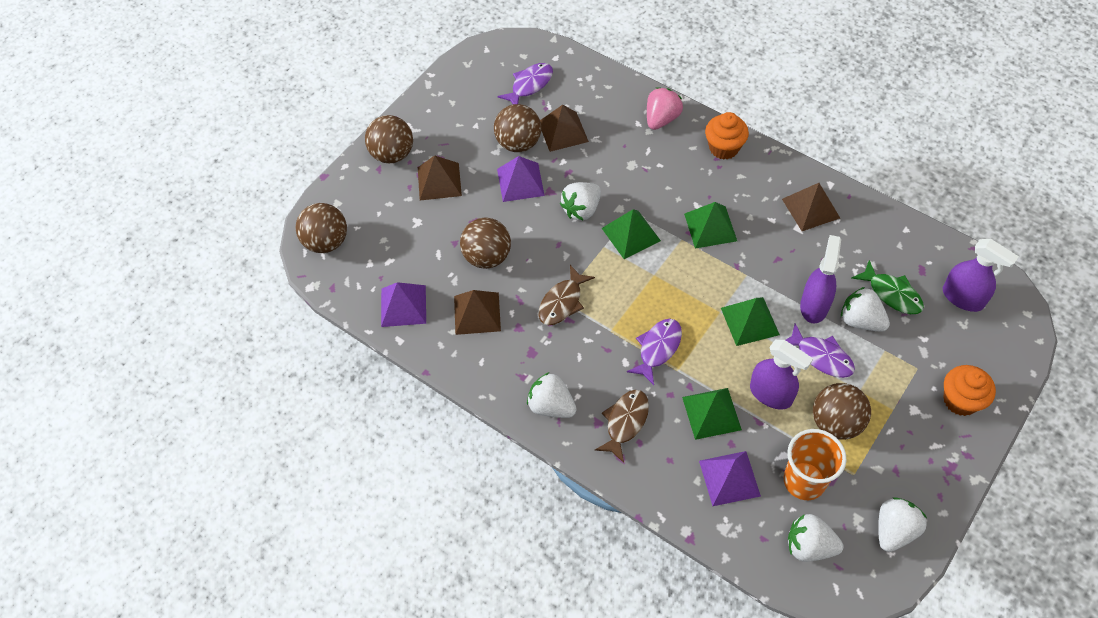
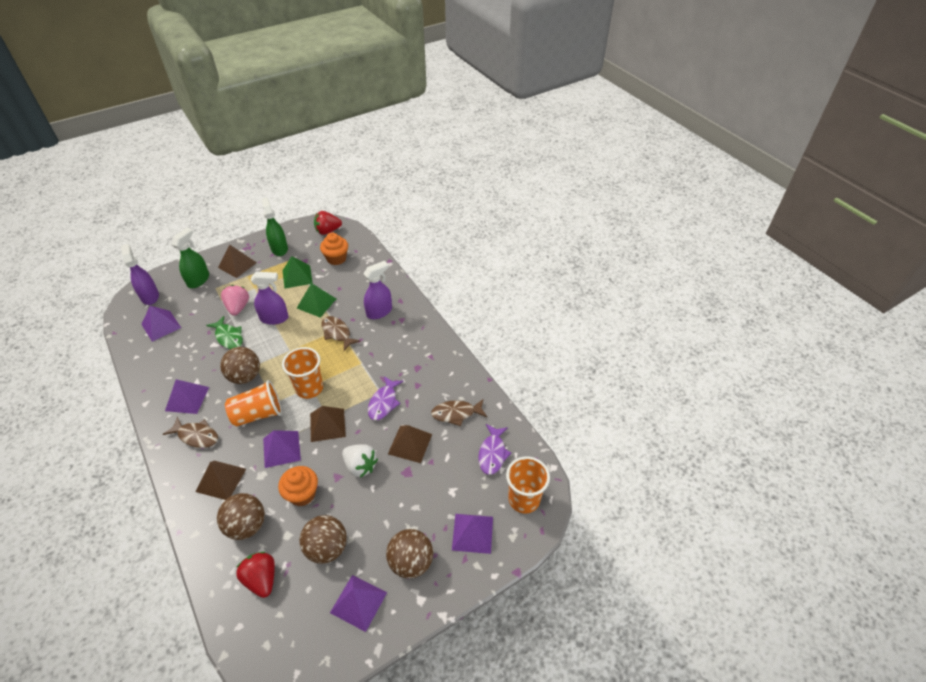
brown ball: 5 -> 4
brown fish: 2 -> 3
green pyramid: 4 -> 2
green spray bottle: 0 -> 2
orange cup: 1 -> 3
purple fish: 3 -> 2
purple pyramid: 3 -> 5
red strawberry: 0 -> 2
white strawberry: 5 -> 1

